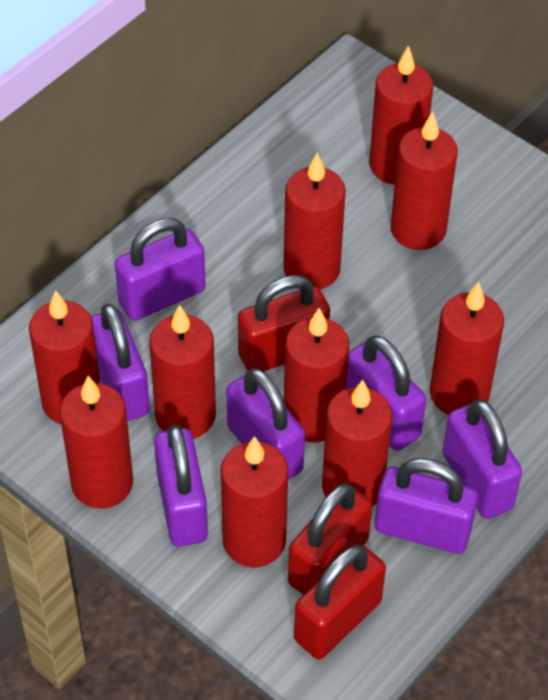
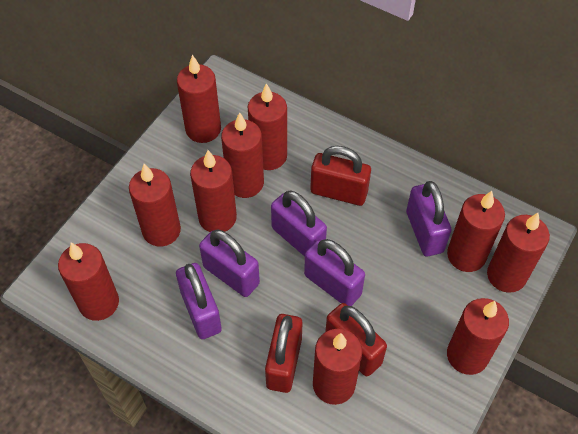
purple padlock: 7 -> 5

